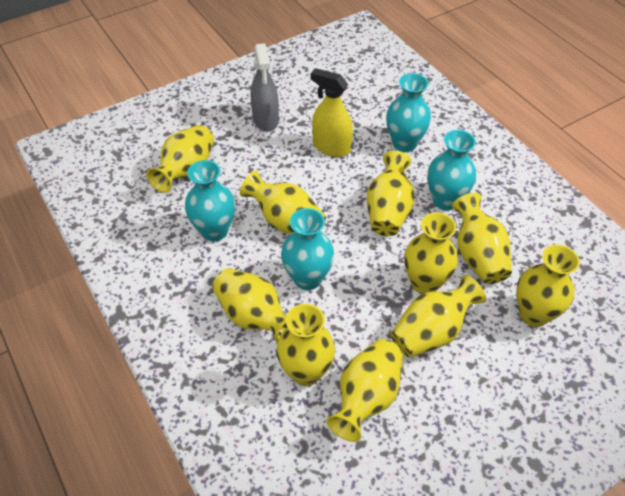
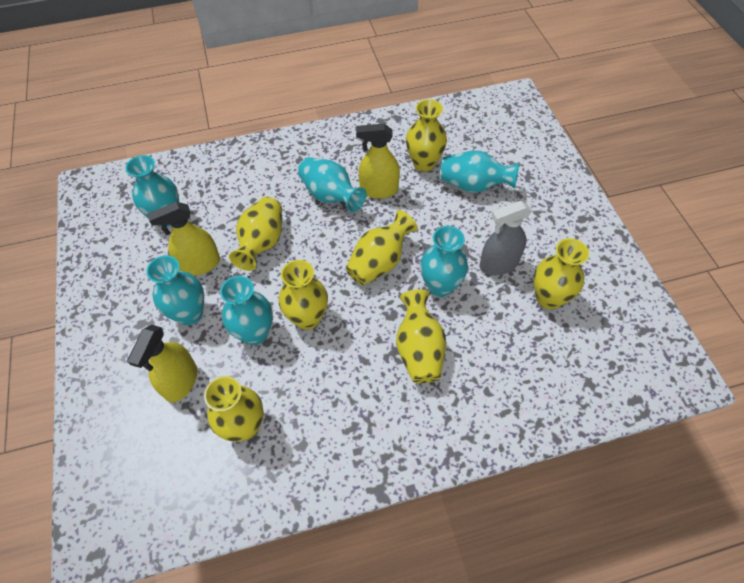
turquoise vase: 4 -> 6
yellow spray bottle: 1 -> 3
yellow vase: 10 -> 7

